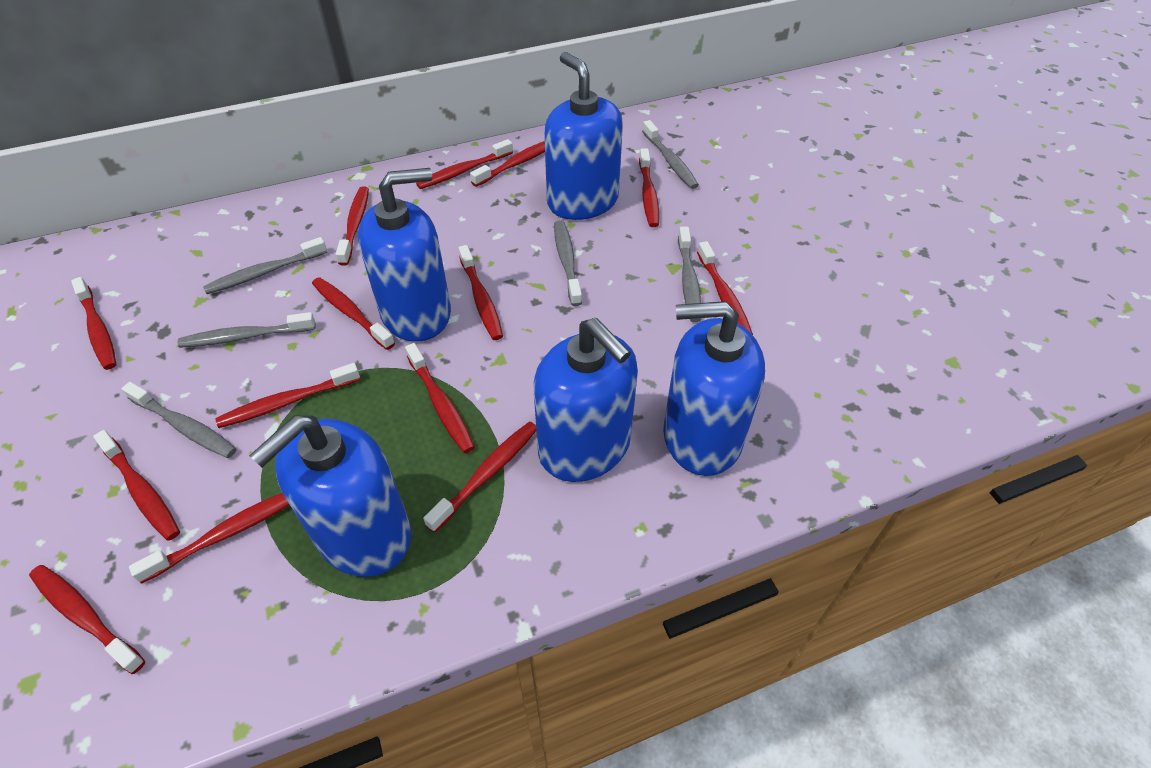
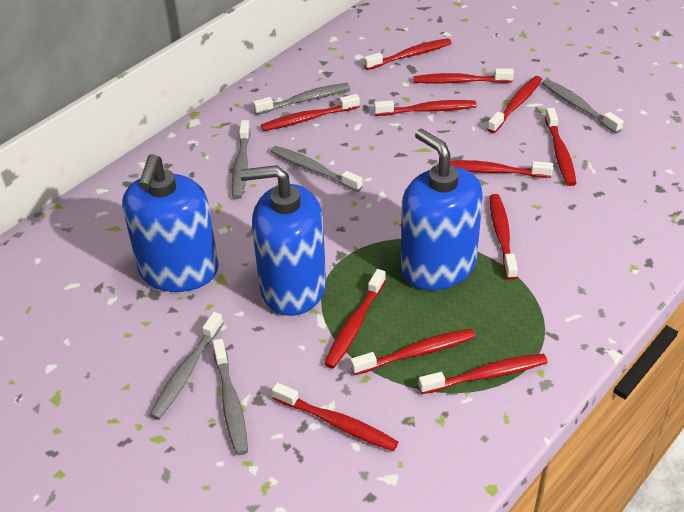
blue soap dispenser: 5 -> 3
red toothbrush: 14 -> 12

